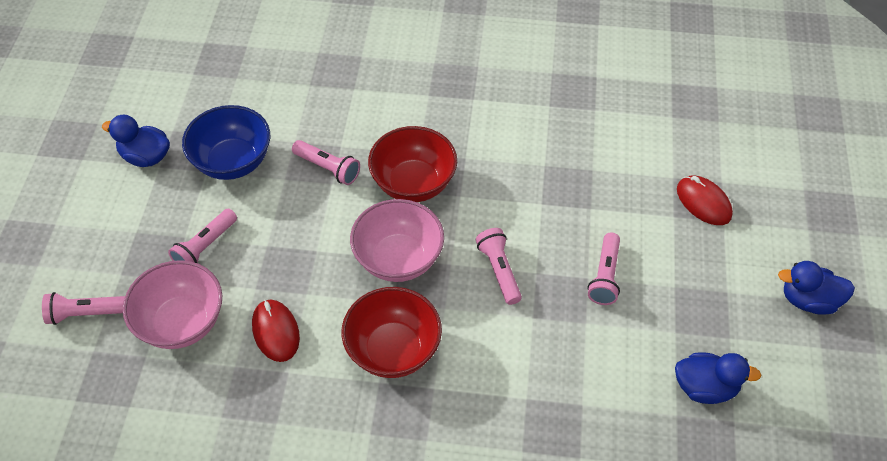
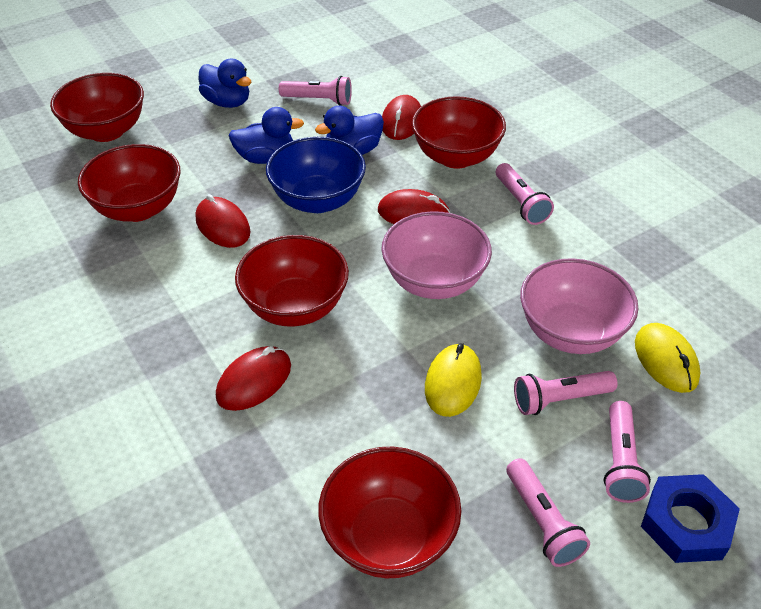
blue nut: 0 -> 1
red bowl: 2 -> 5
red mouse: 2 -> 4
yellow mouse: 0 -> 2

